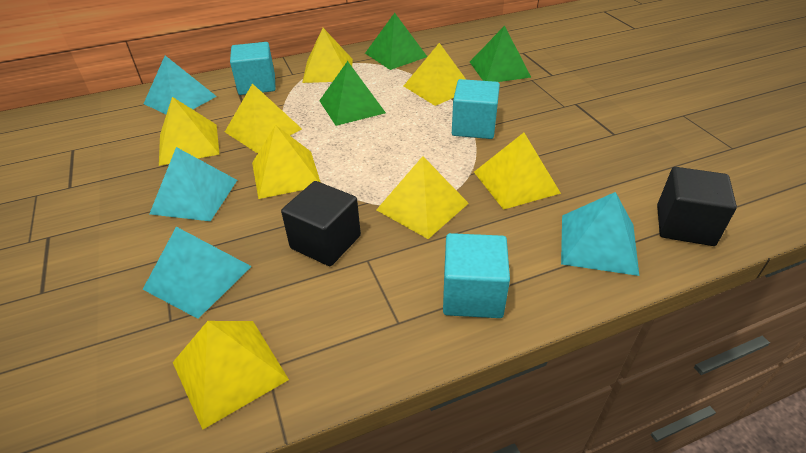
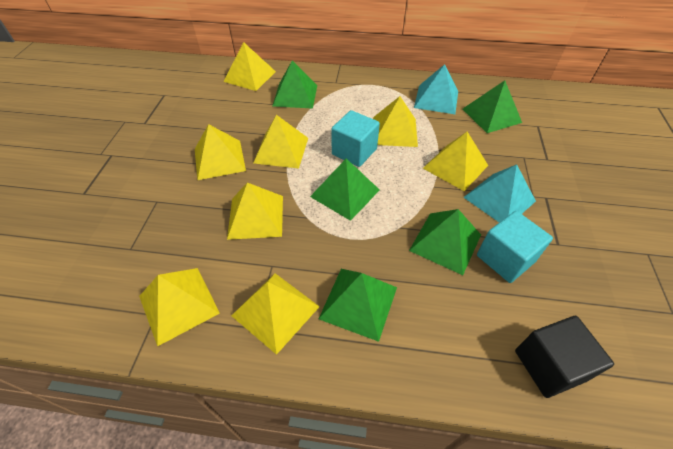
black cube: 2 -> 1
green pyramid: 3 -> 5
turquoise cube: 3 -> 2
turquoise pyramid: 4 -> 2

